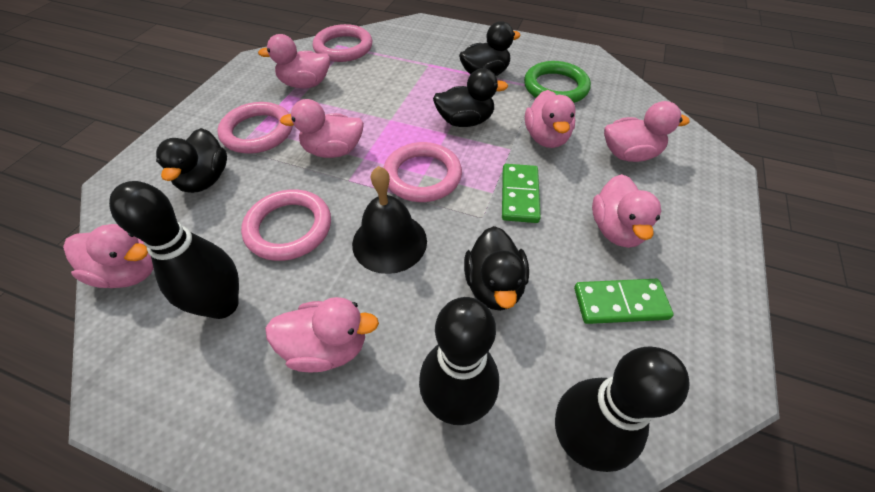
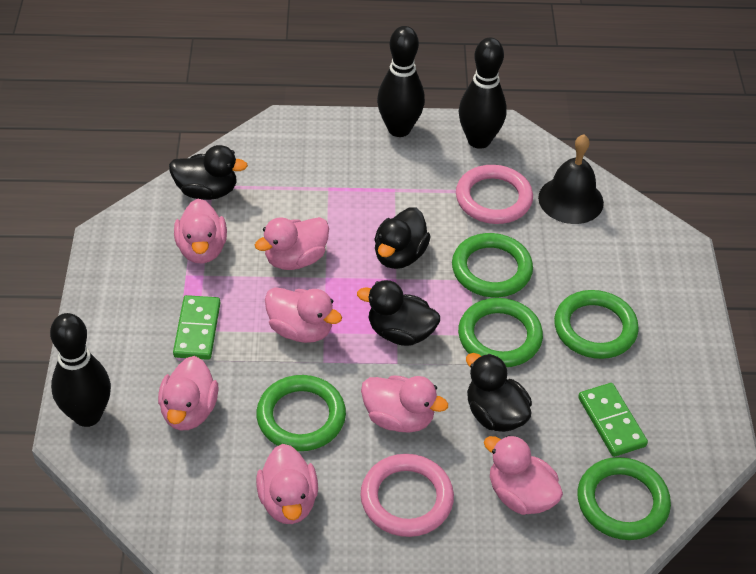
green ring: 1 -> 5
pink ring: 4 -> 2

